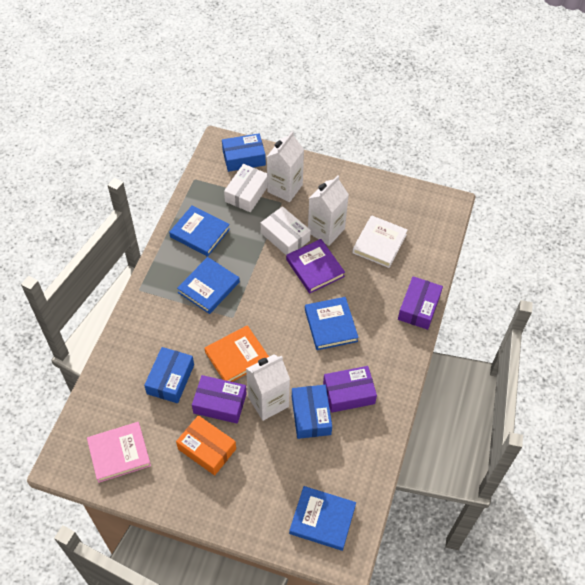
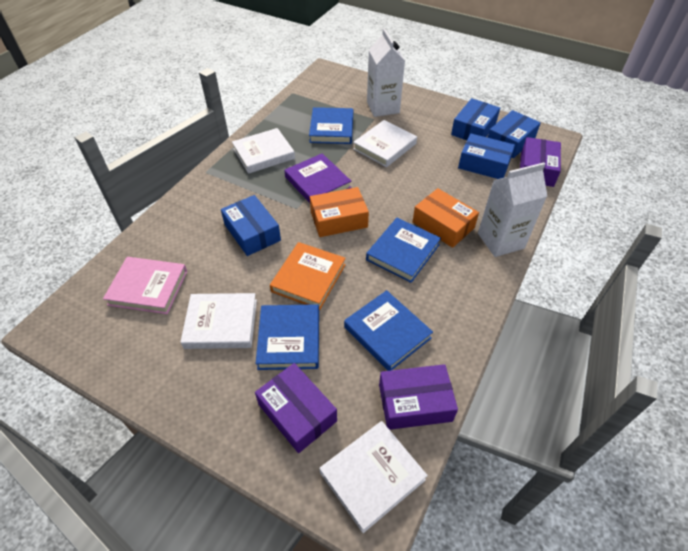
blue box: 3 -> 4
orange box: 1 -> 2
white book: 1 -> 4
white box: 2 -> 0
white carton: 3 -> 2

